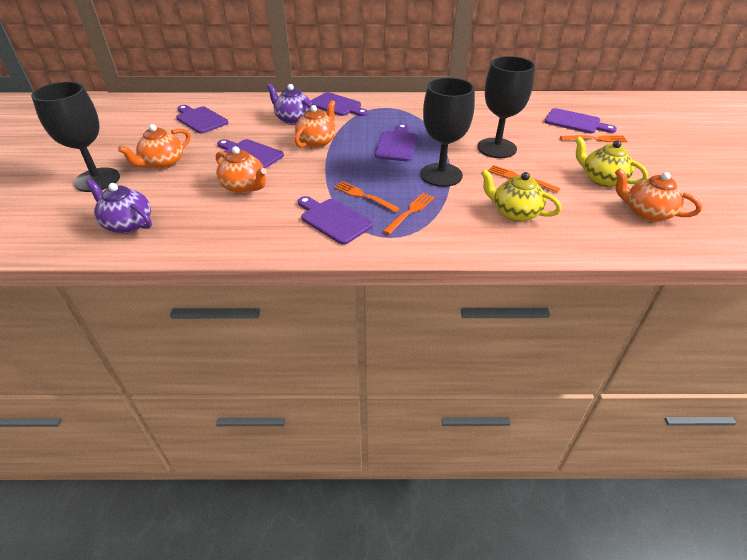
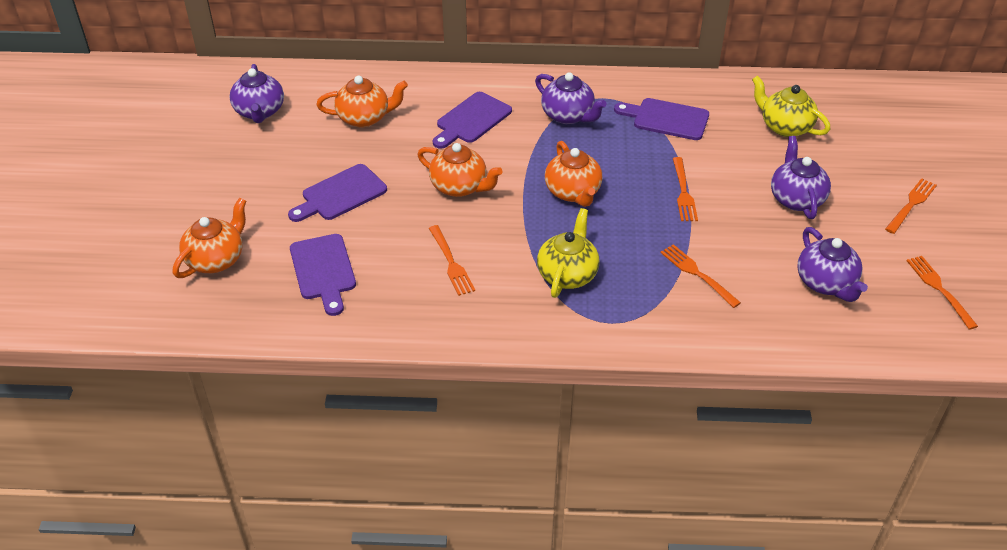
black goblet: 3 -> 0
orange fork: 4 -> 5
purple cutting board: 6 -> 4
purple teapot: 2 -> 4

